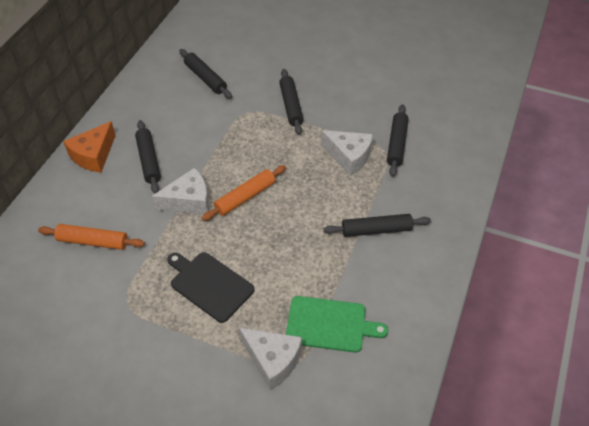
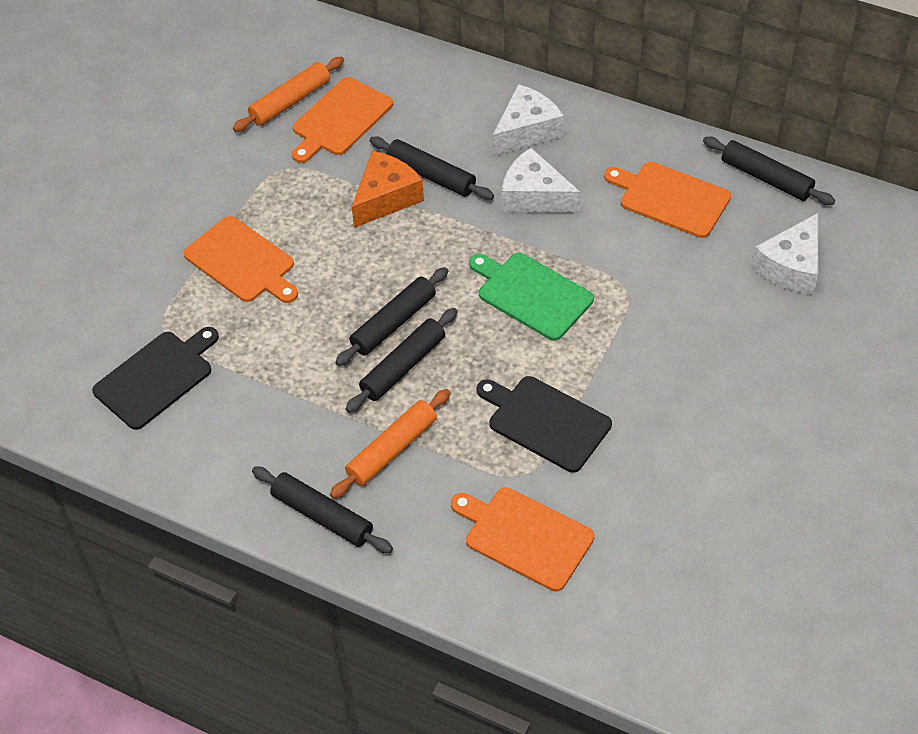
black cutting board: 1 -> 2
orange cutting board: 0 -> 4

